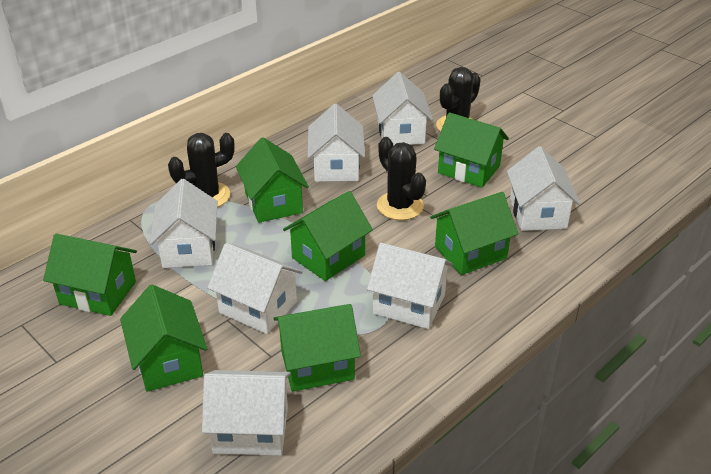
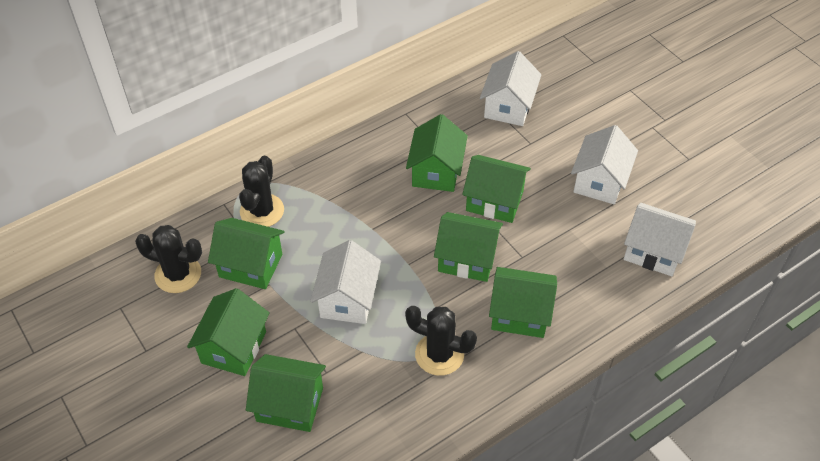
white house: 7 -> 4

